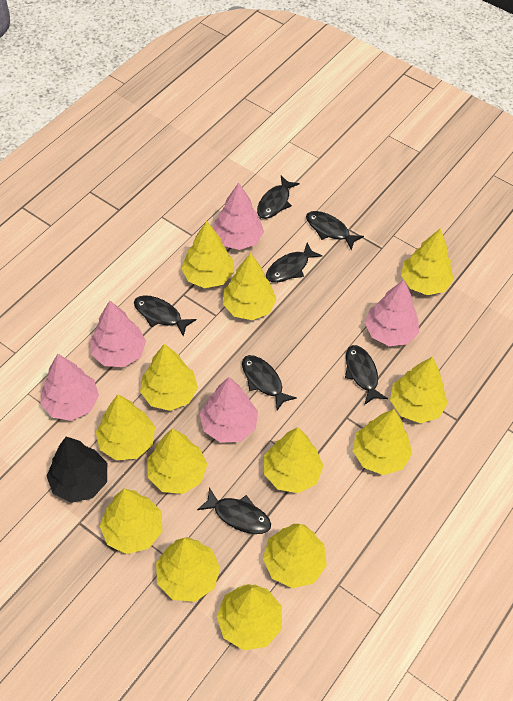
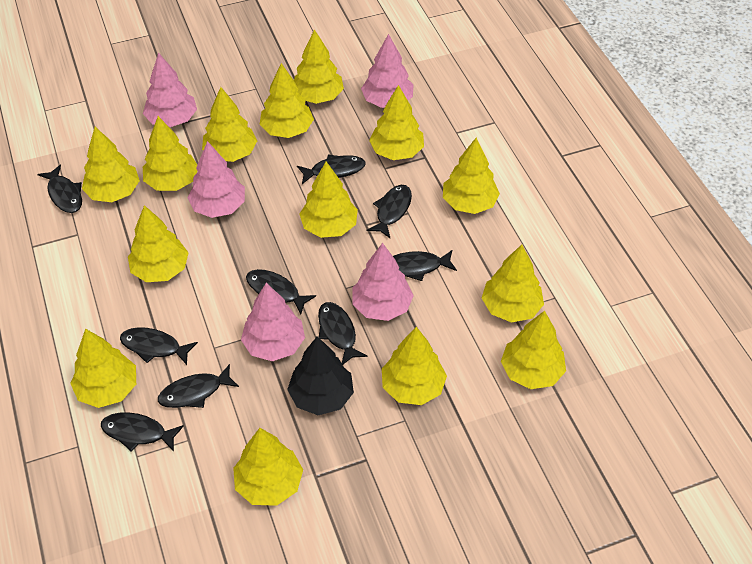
black fish: 7 -> 9
yellow tree: 13 -> 14

